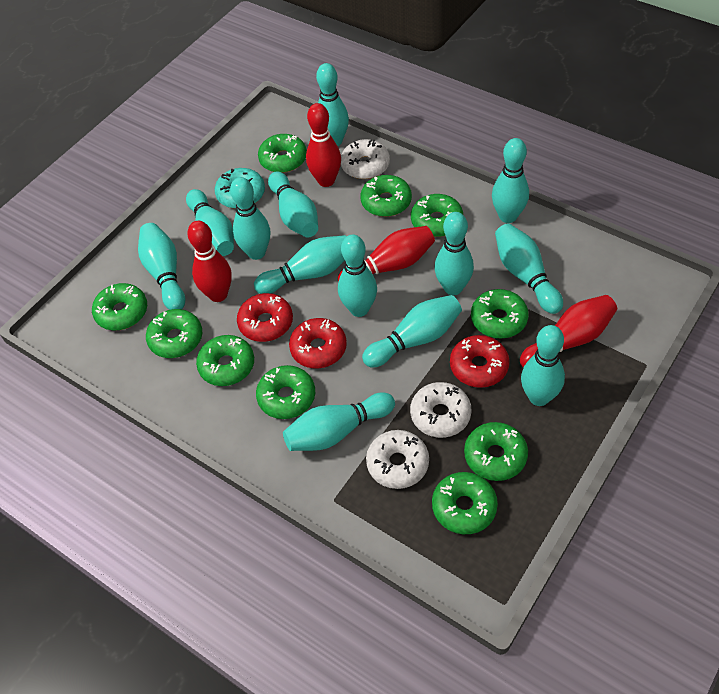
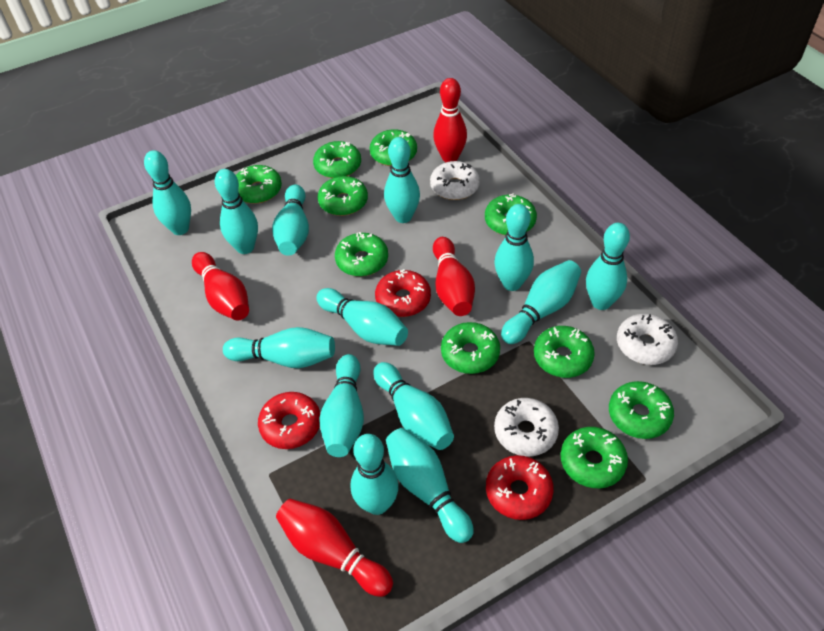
turquoise donut: 1 -> 0

